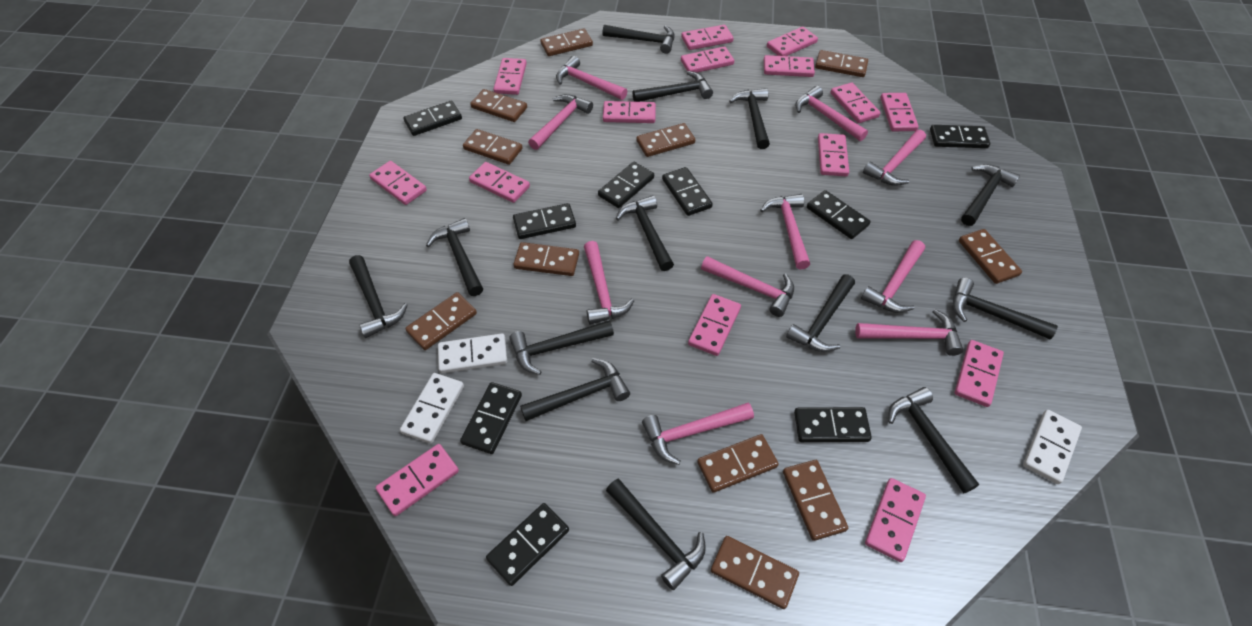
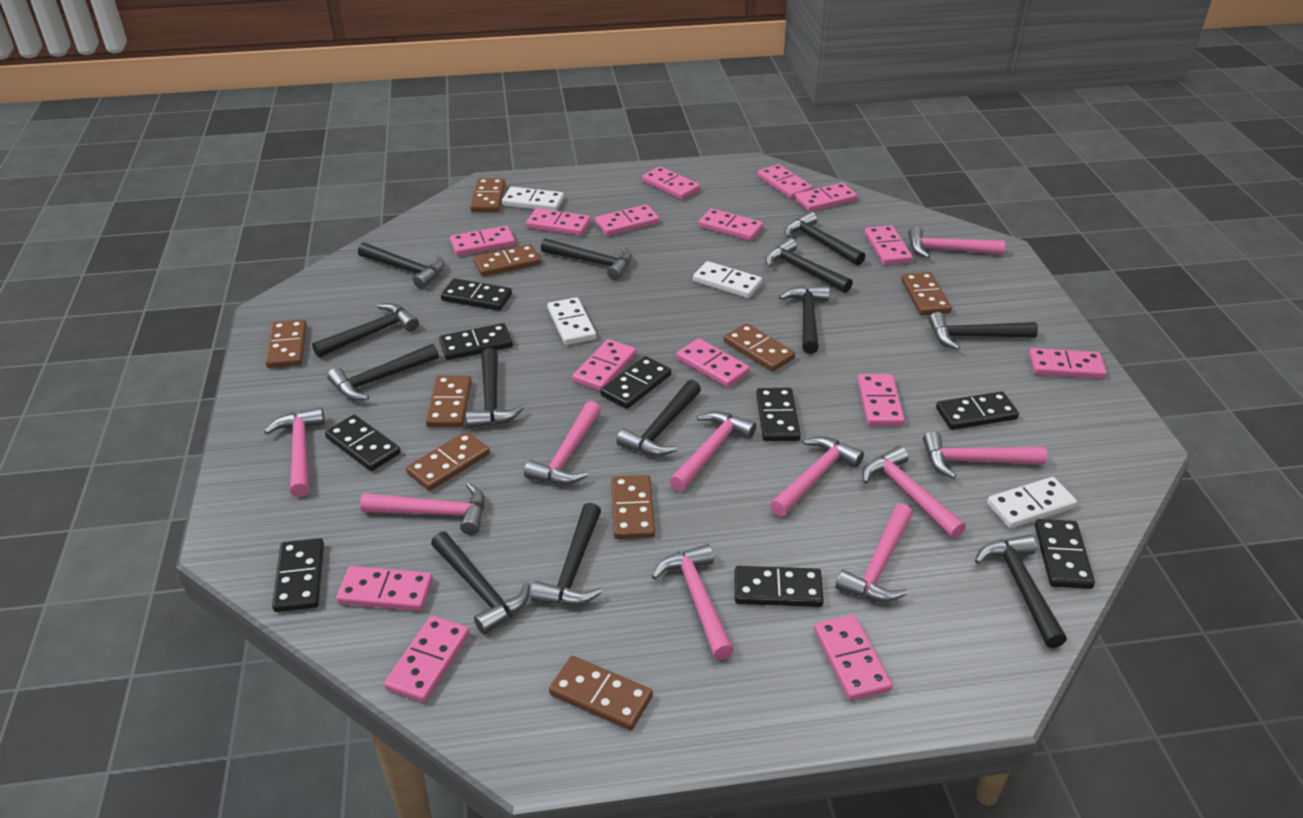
brown domino: 11 -> 9
white domino: 3 -> 4

